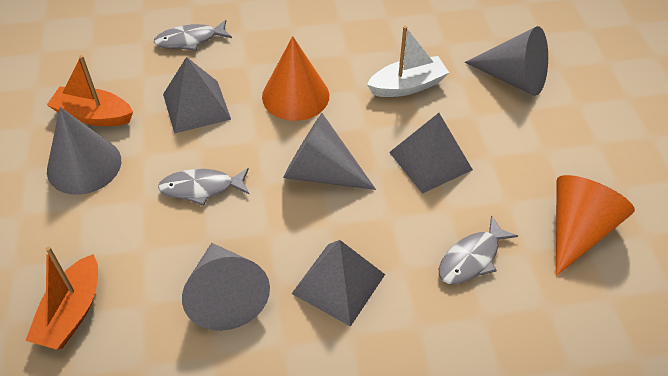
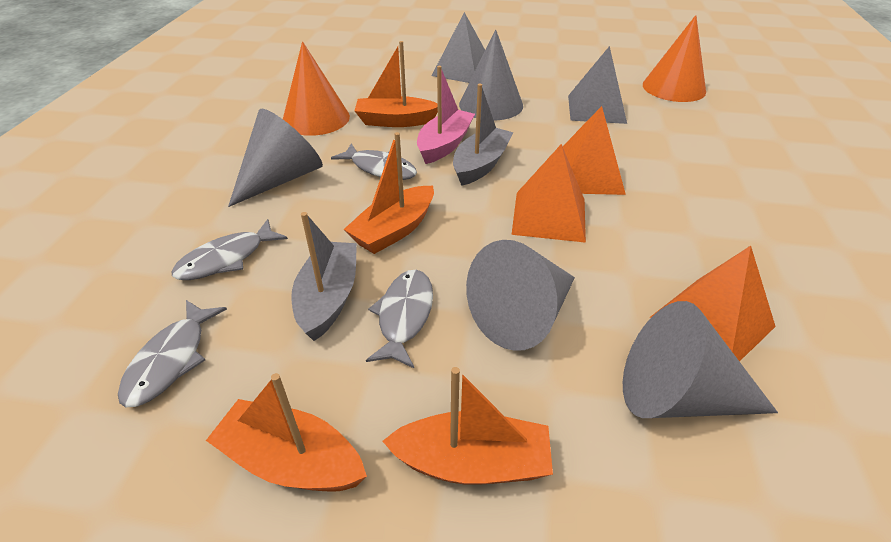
grey boat: 0 -> 2
grey fish: 3 -> 4
grey pyramid: 3 -> 2
orange boat: 2 -> 4
orange pyramid: 0 -> 3
pink boat: 0 -> 1
white boat: 1 -> 0

